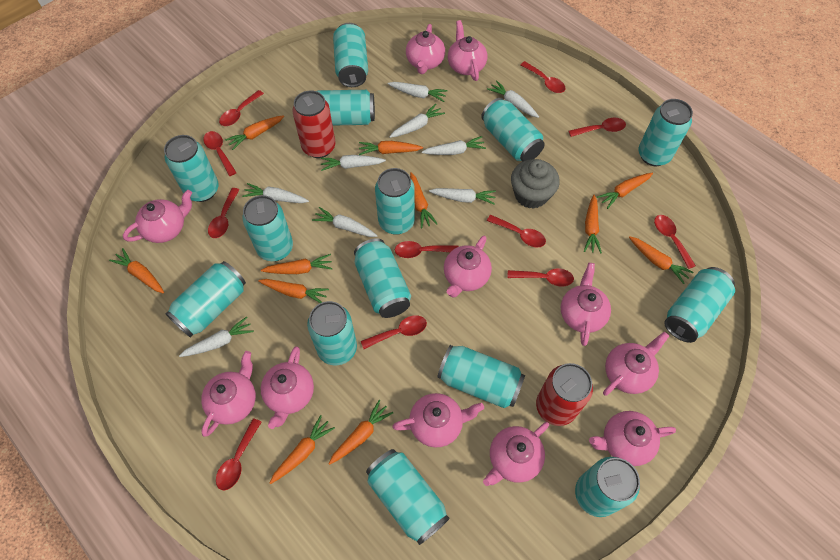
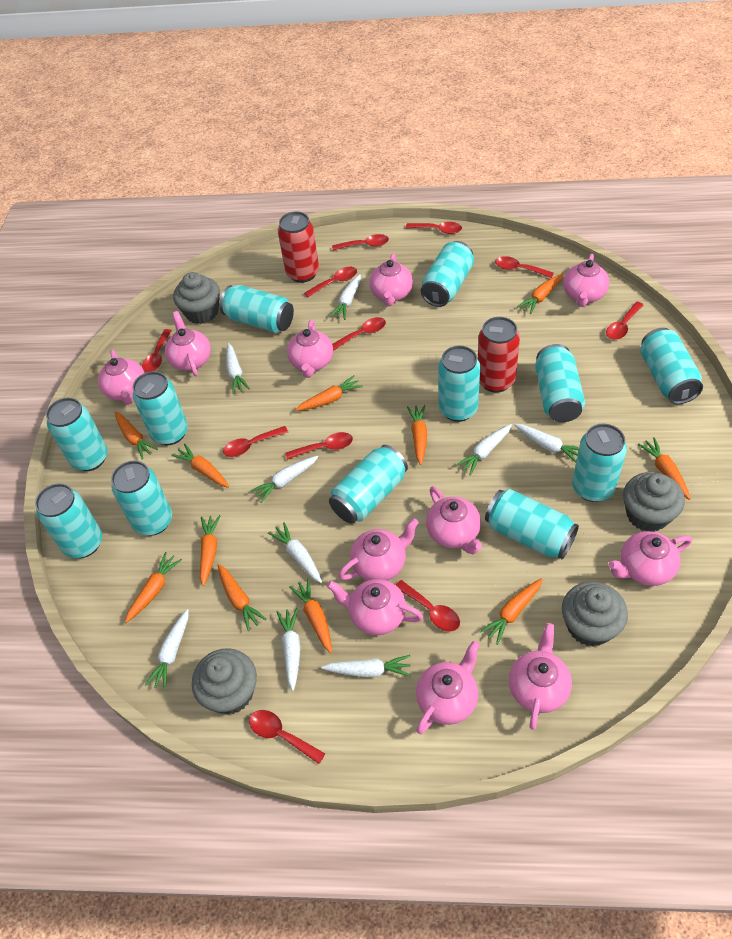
grey cupcake: 1 -> 4
turquoise can: 14 -> 12

